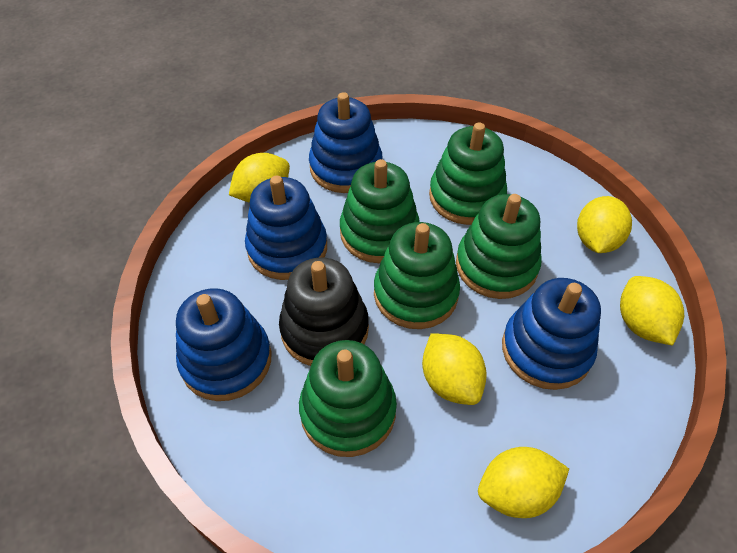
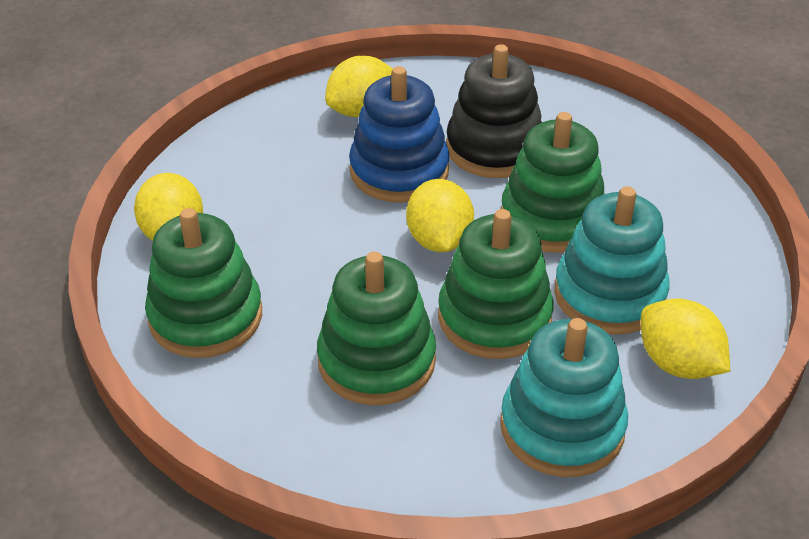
blue stacking toy: 4 -> 1
green stacking toy: 5 -> 4
turquoise stacking toy: 0 -> 2
yellow lemon: 5 -> 4

